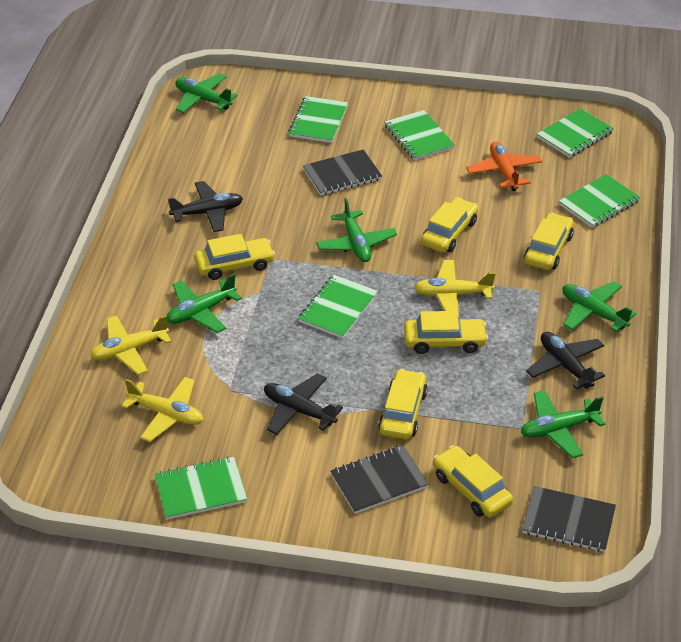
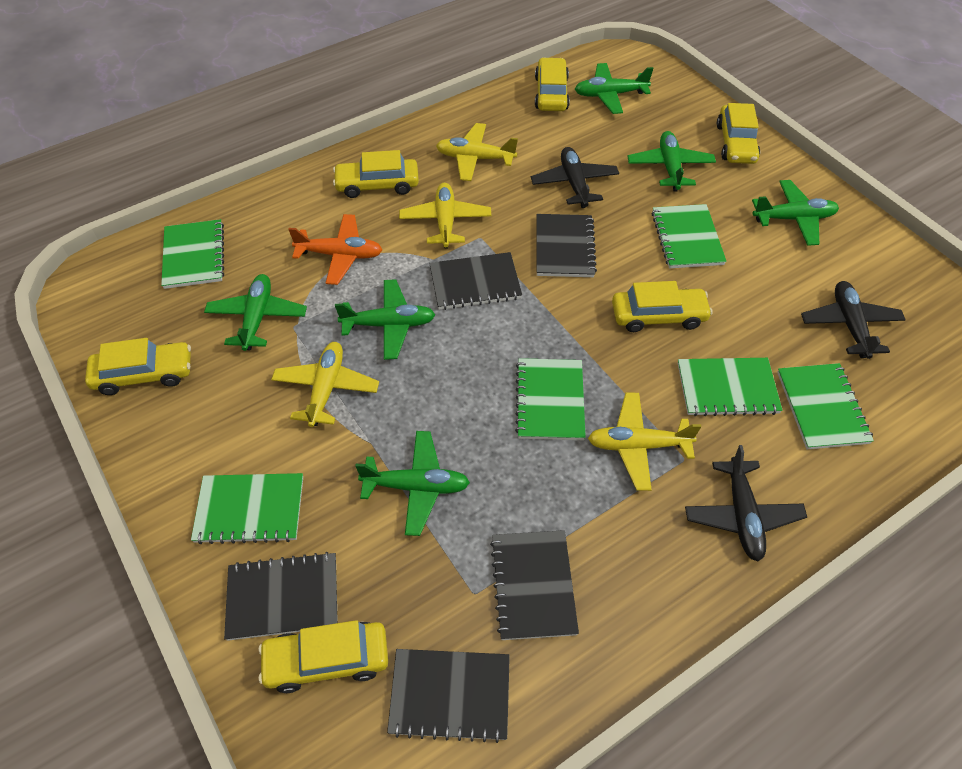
black notebook: 3 -> 5
green plane: 5 -> 6
yellow plane: 3 -> 4

